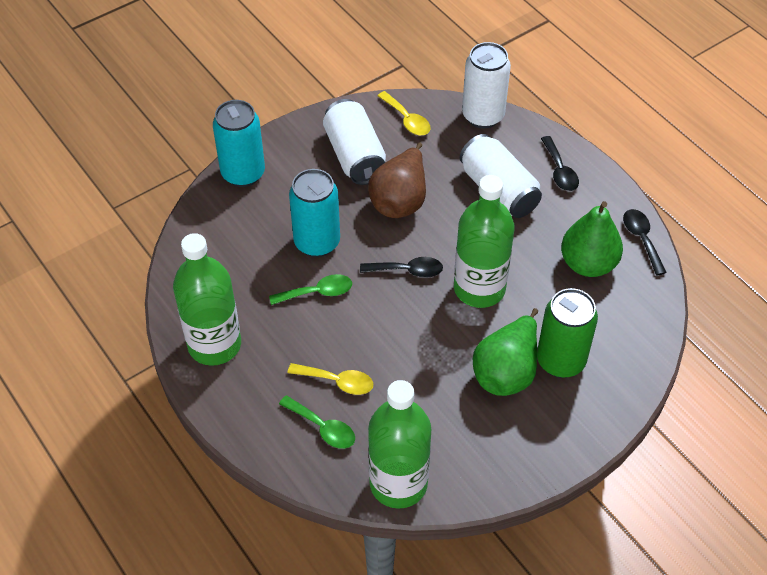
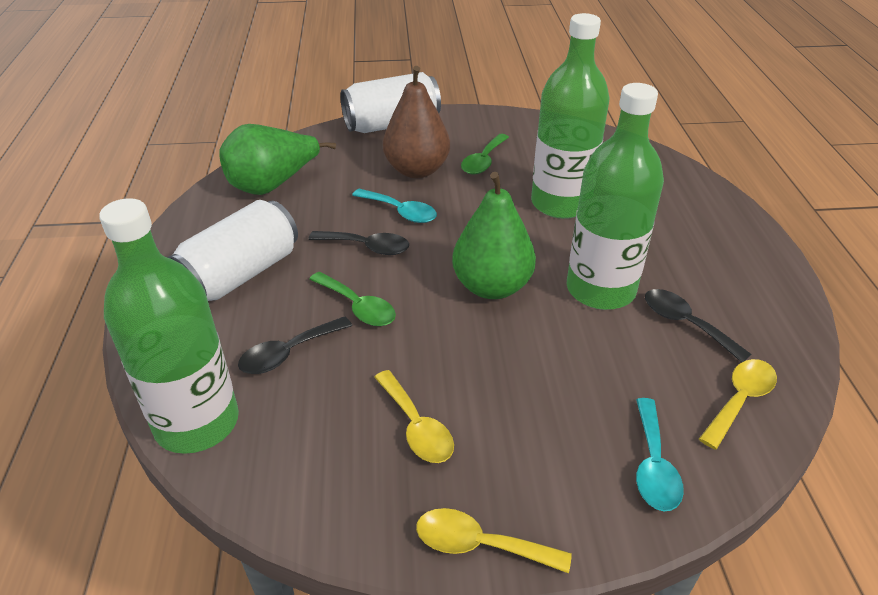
green can: 1 -> 0
turquoise can: 2 -> 0
turquoise spoon: 0 -> 2
white can: 3 -> 2
yellow spoon: 2 -> 3

